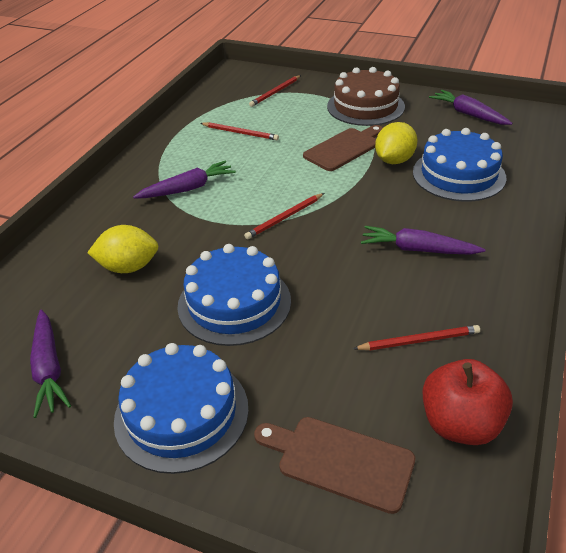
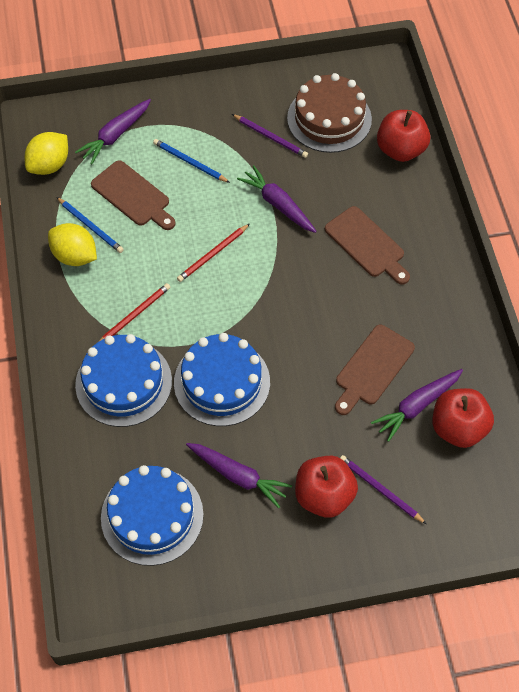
blue pencil: 0 -> 2
brown cutting board: 2 -> 3
purple pencil: 0 -> 2
red apple: 1 -> 3
red pencil: 4 -> 2

